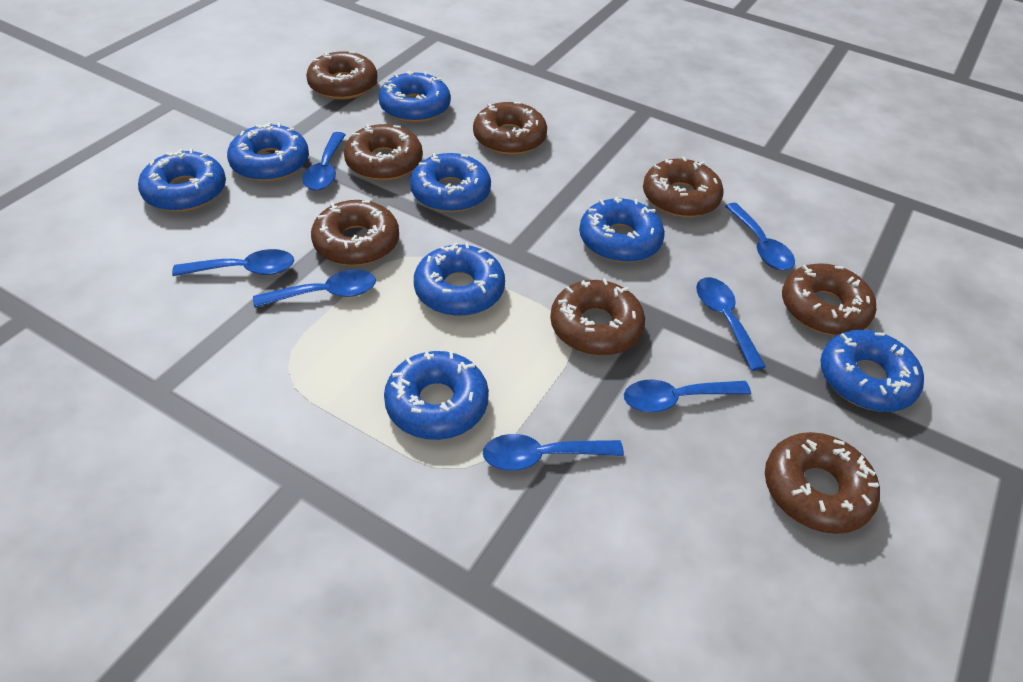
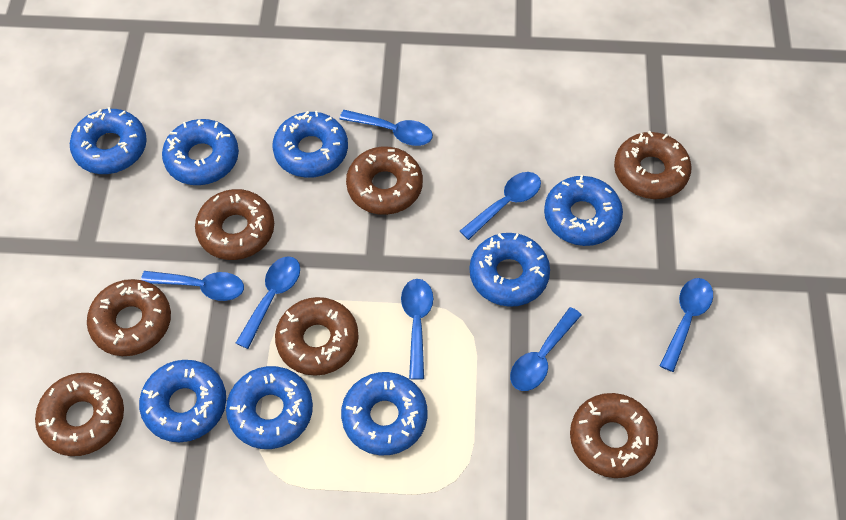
brown donut: 8 -> 7

